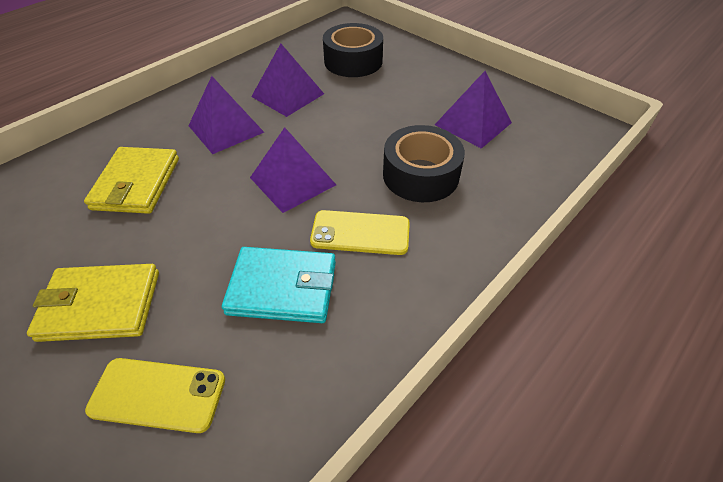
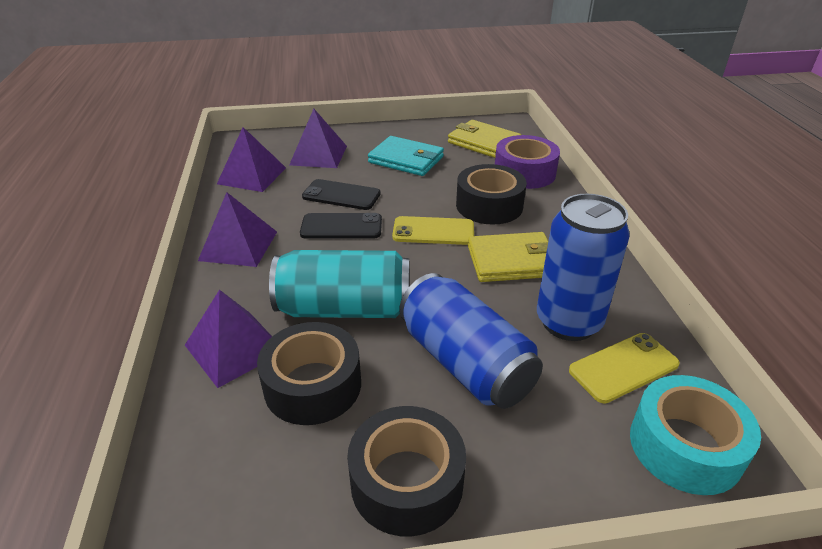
black phone: 0 -> 2
black tape: 2 -> 3
blue can: 0 -> 2
purple tape: 0 -> 1
turquoise can: 0 -> 1
turquoise tape: 0 -> 1

